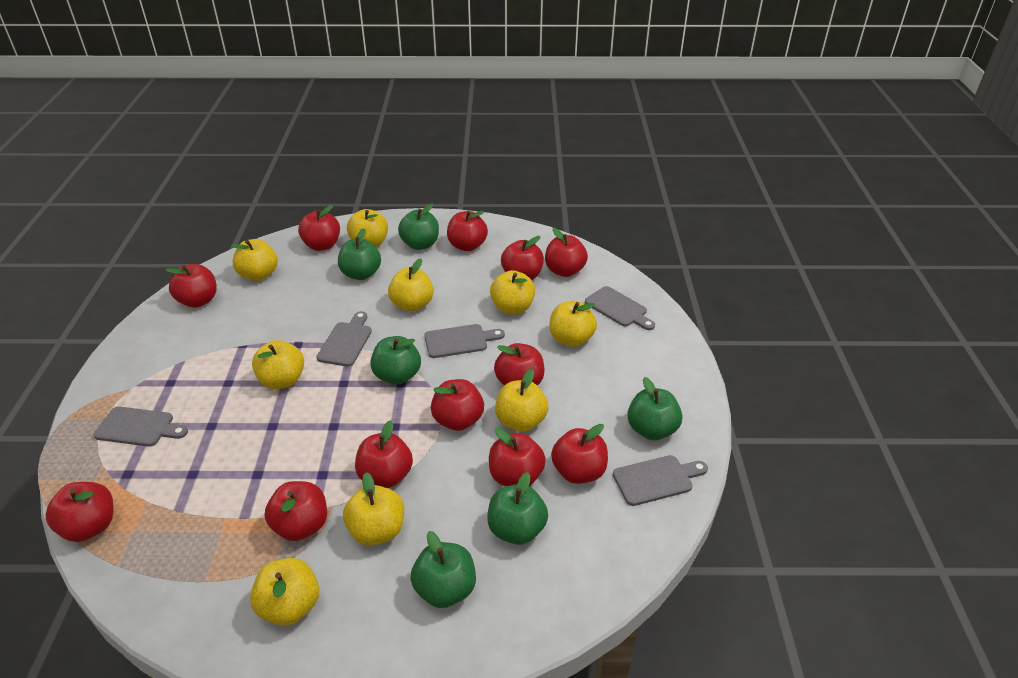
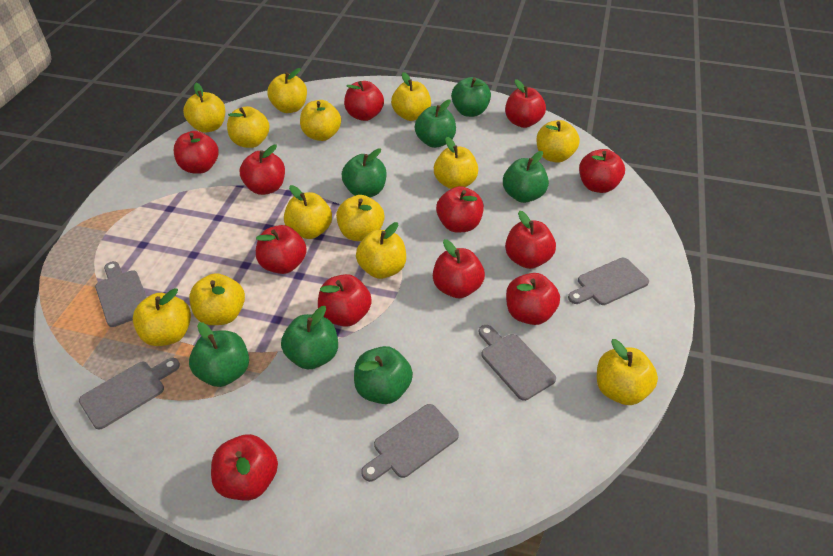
green apple: 6 -> 7
yellow apple: 9 -> 13

